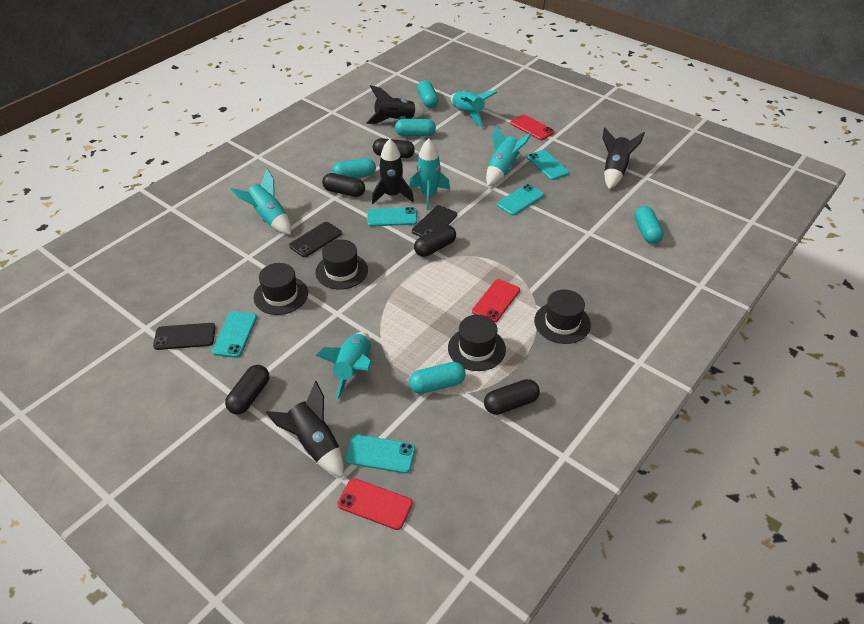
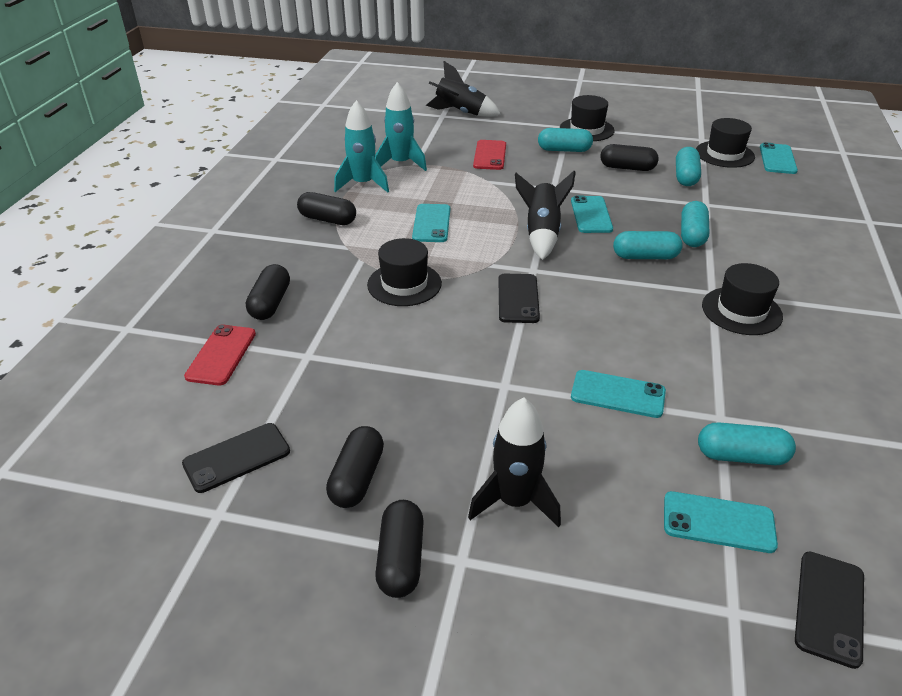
black rocket: 4 -> 3
red phone: 3 -> 2
turquoise rocket: 5 -> 2

